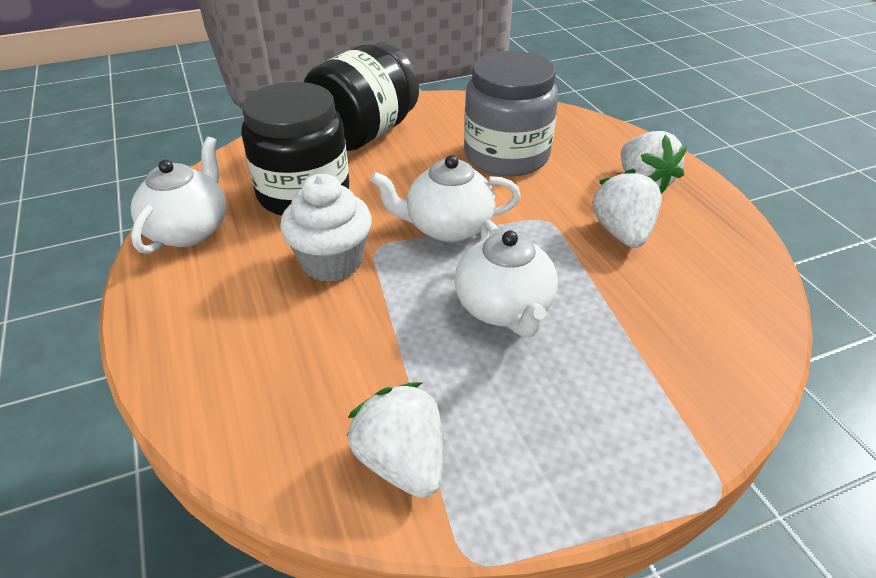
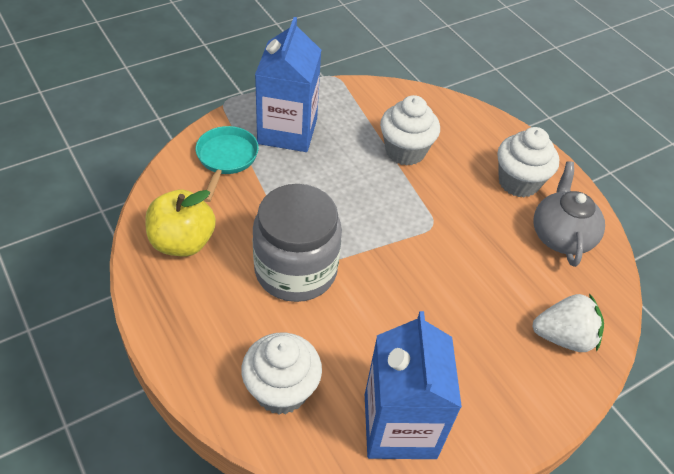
black jar: 2 -> 0
blue carton: 0 -> 2
grey teapot: 0 -> 1
turquoise pan: 0 -> 1
white cupcake: 1 -> 3
white strawberry: 3 -> 1
white teapot: 3 -> 0
yellow apple: 0 -> 1

